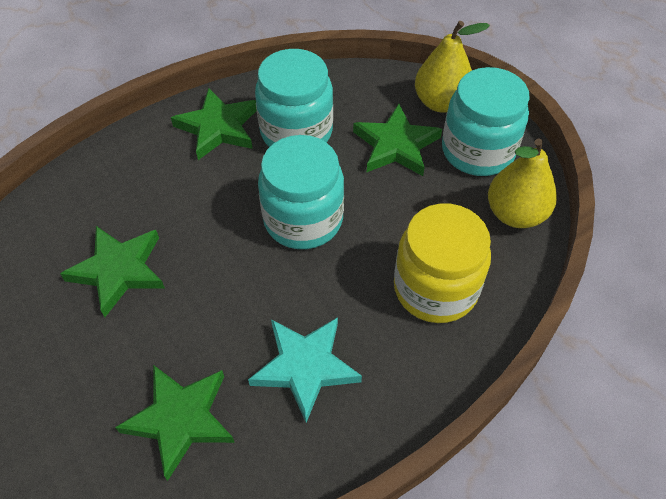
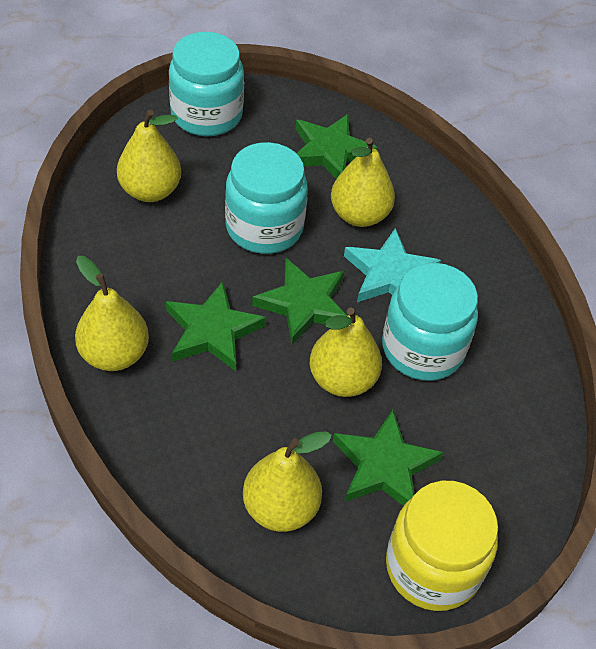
yellow pear: 2 -> 5

